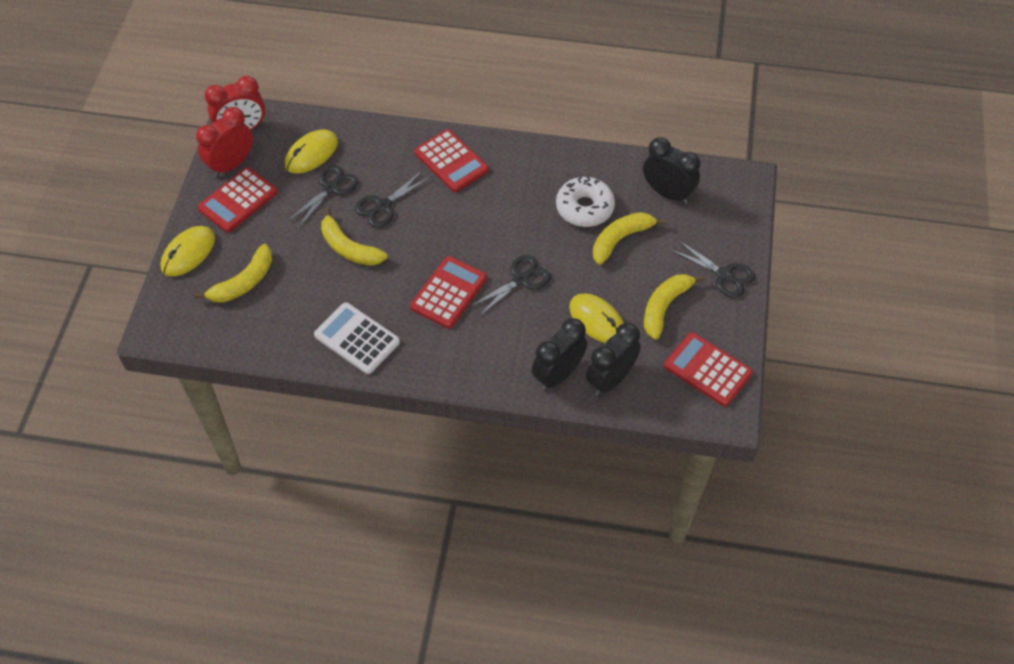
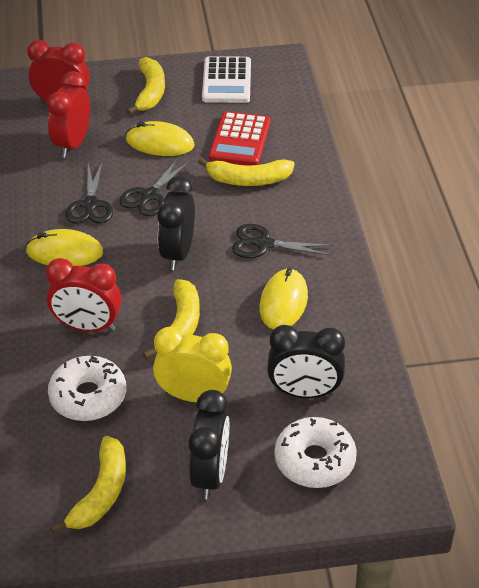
black scissors: 4 -> 3
red calculator: 4 -> 1
red clock: 2 -> 3
white donut: 1 -> 2
yellow clock: 0 -> 1

